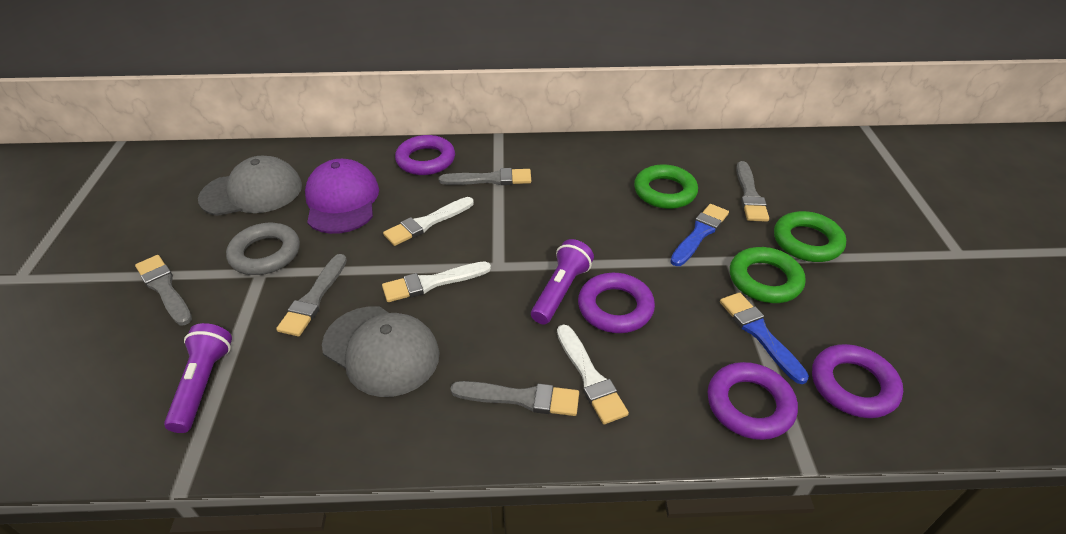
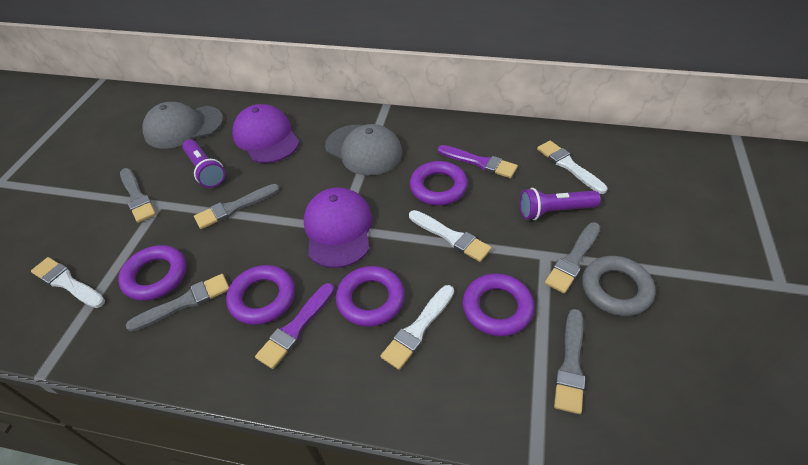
blue brush: 2 -> 0
green ring: 3 -> 0
purple brush: 0 -> 2
purple cap: 1 -> 2
purple ring: 4 -> 5
white brush: 3 -> 4

